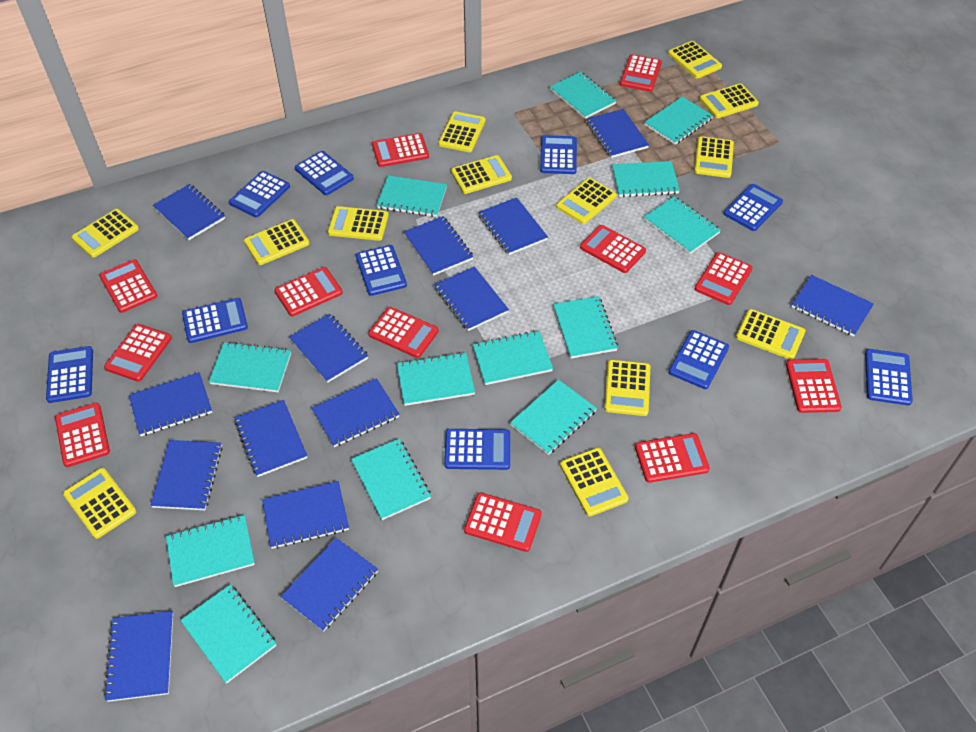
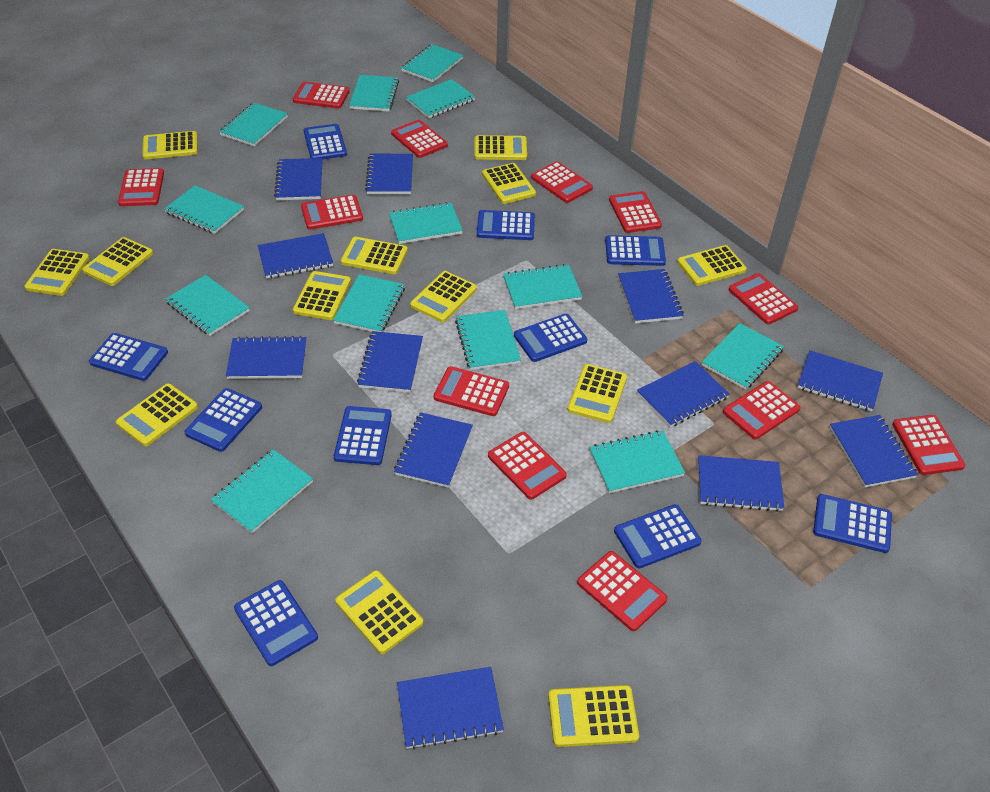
blue notebook: 14 -> 12

